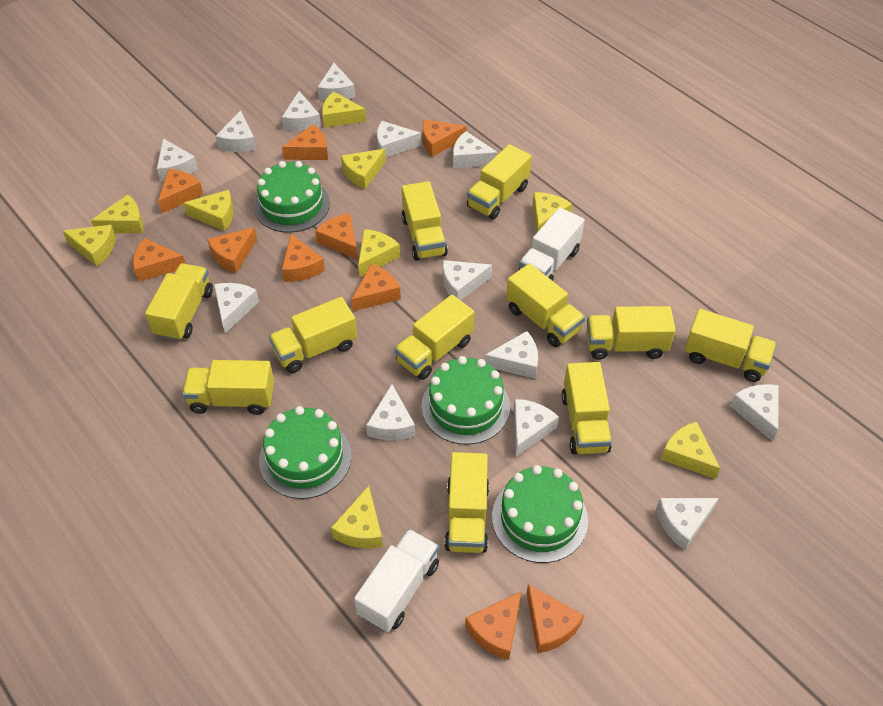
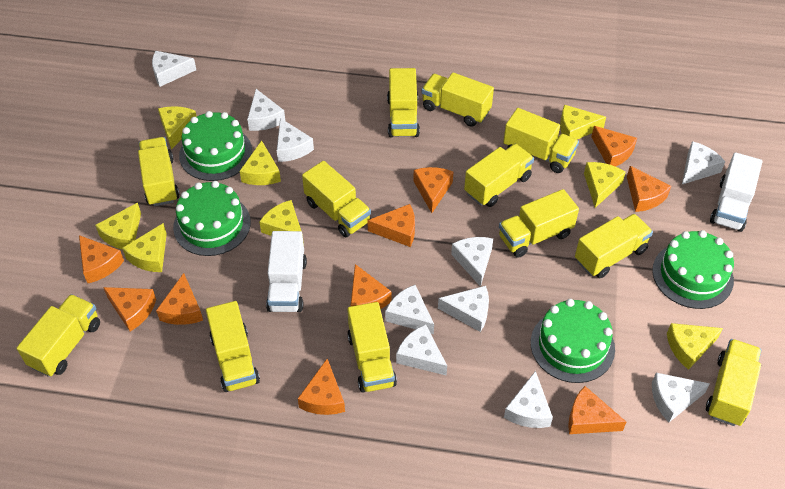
white cheese: 13 -> 10
yellow cheese: 9 -> 8
yellow truck: 11 -> 12

